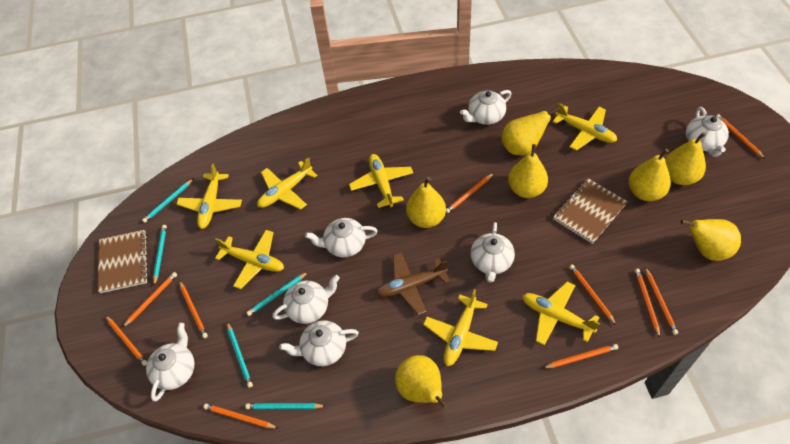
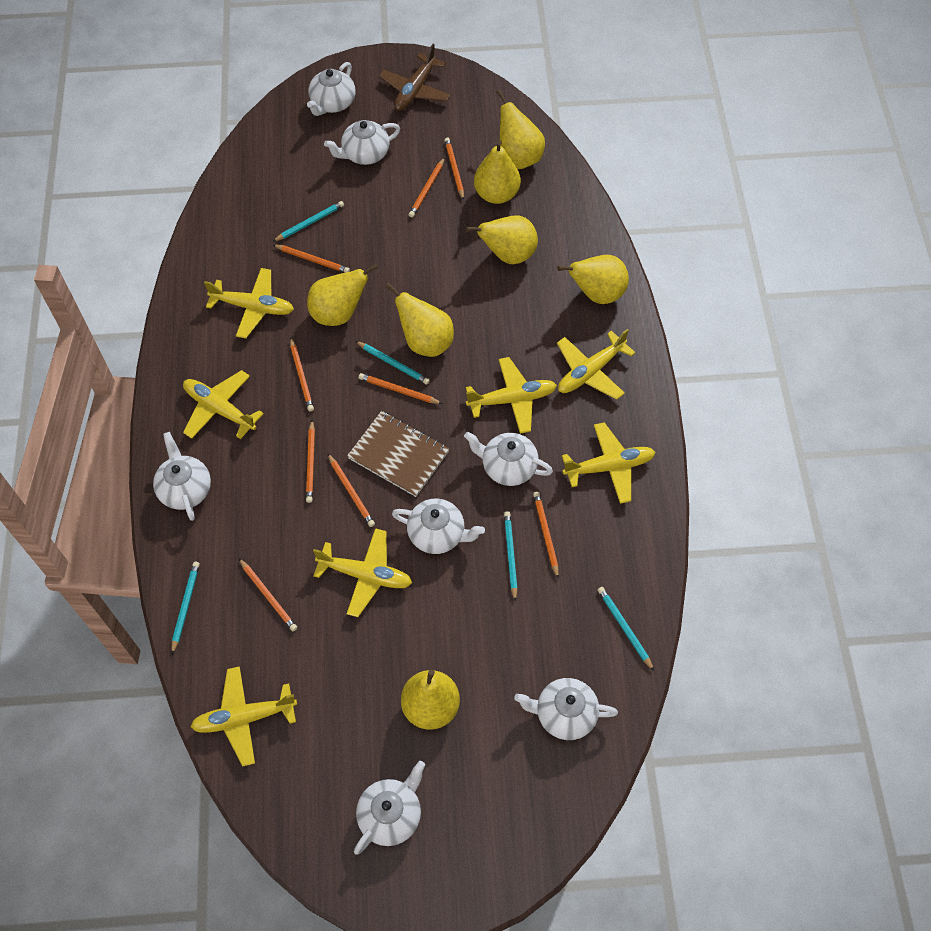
brown notebook: 2 -> 1
orange pencil: 10 -> 9

